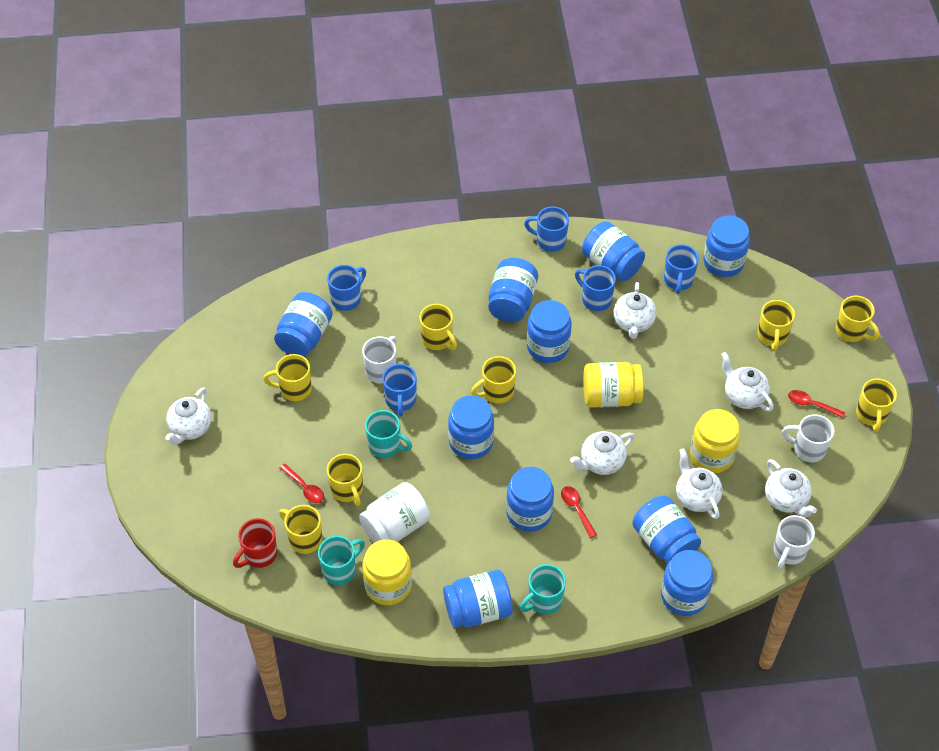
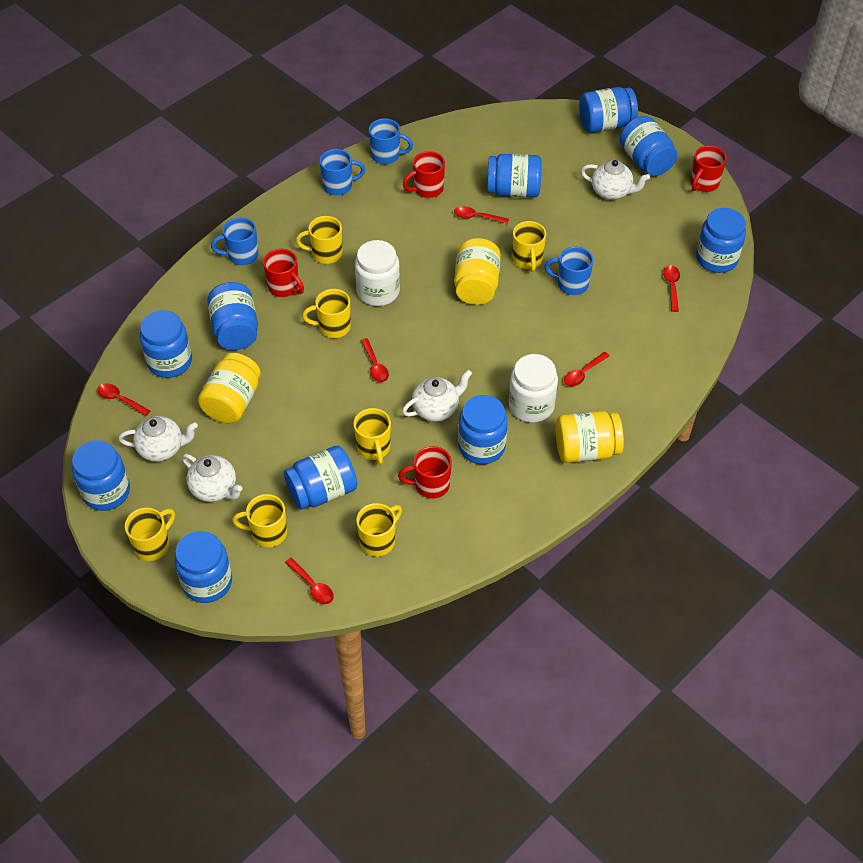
blue mug: 5 -> 4
red mug: 1 -> 4
red spoon: 3 -> 6
turquoise mug: 3 -> 0
white jar: 1 -> 2
white mug: 3 -> 0
white teapot: 6 -> 4
yellow mug: 8 -> 7

